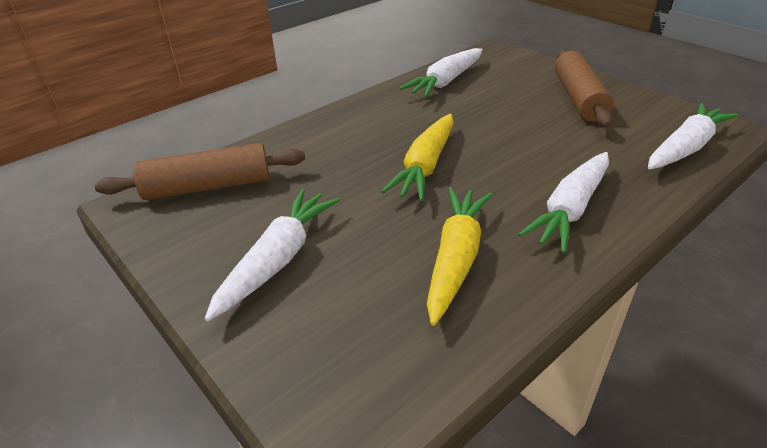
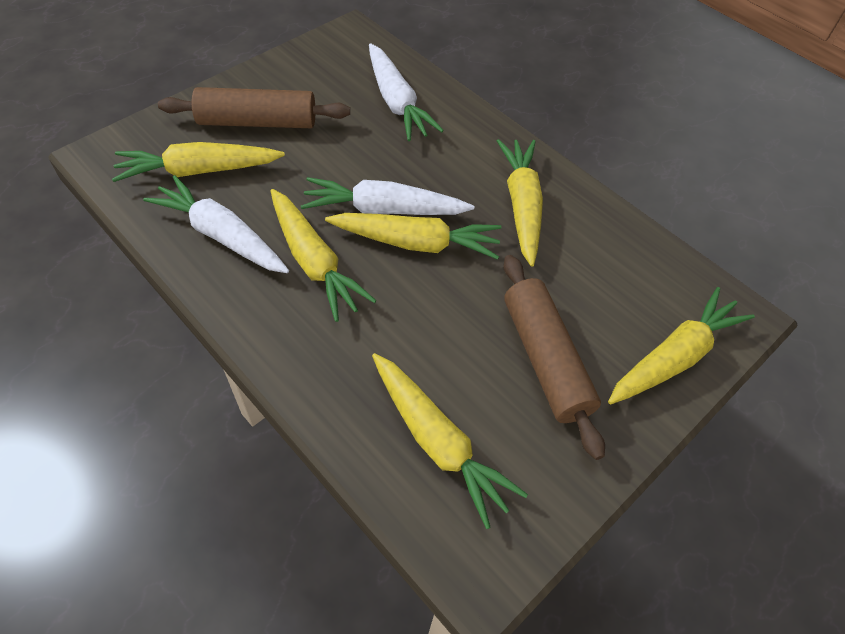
white carrot: 4 -> 3
yellow carrot: 2 -> 6

